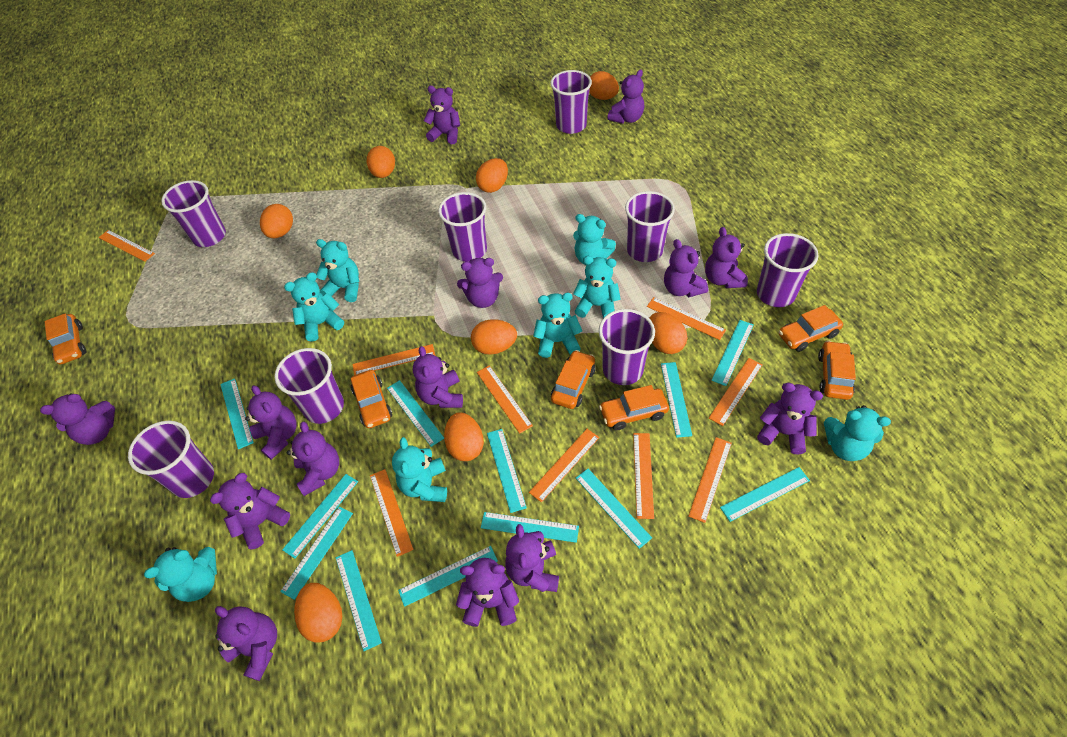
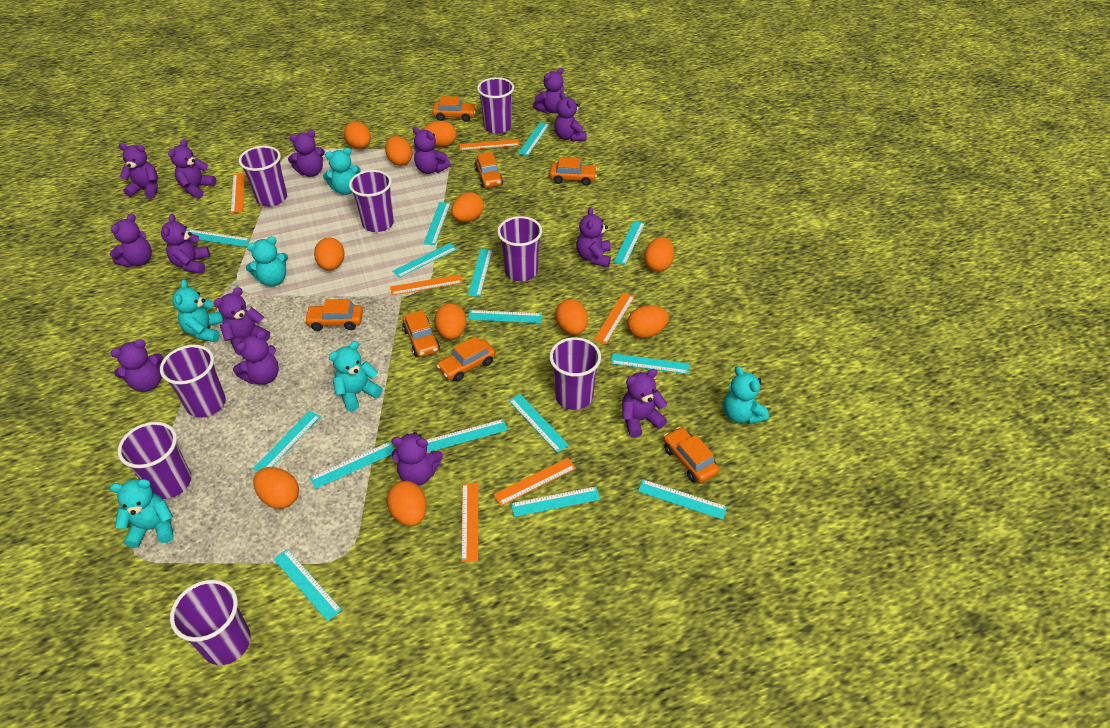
orange car: 6 -> 7
orange egg: 8 -> 11
orange ruler: 9 -> 6
turquoise ruler: 12 -> 15
turquoise teddy bear: 8 -> 6

